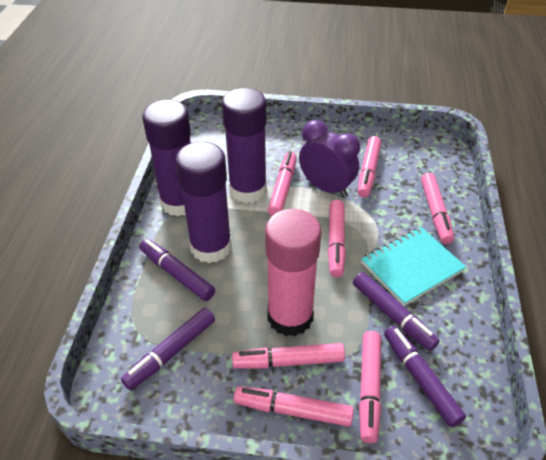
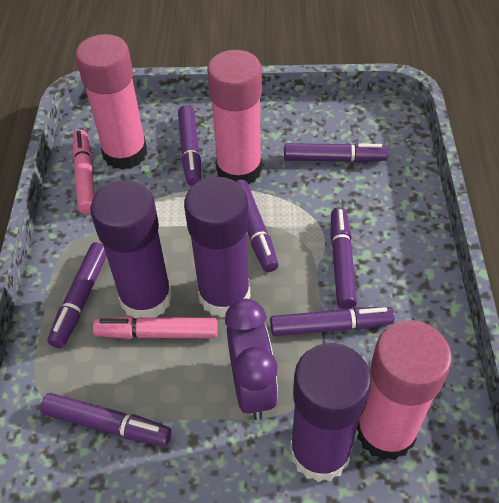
pink glue stick: 1 -> 3
pink marker: 7 -> 2
purple marker: 4 -> 7
turquoise notebook: 1 -> 0

